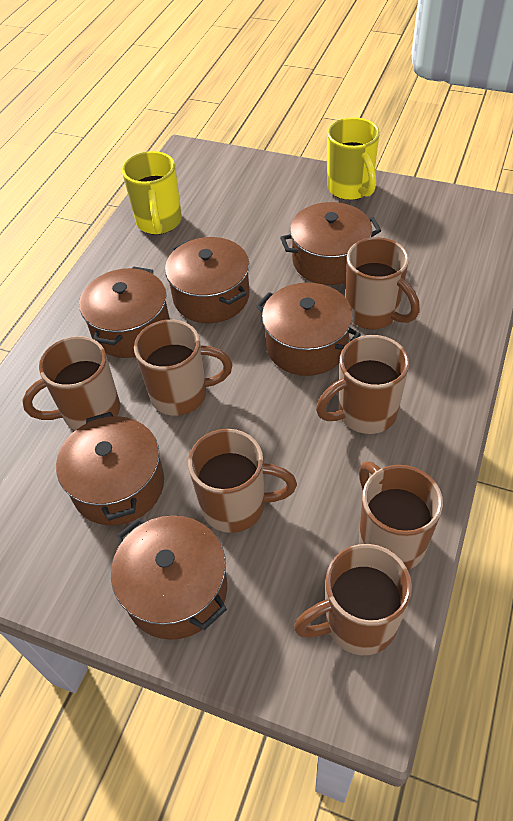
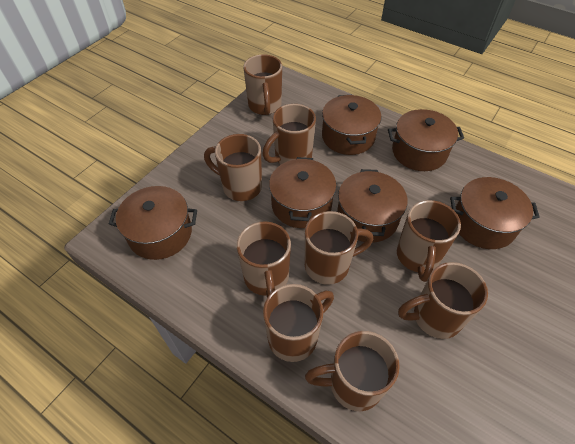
brown mug: 7 -> 9
yellow mug: 2 -> 0

